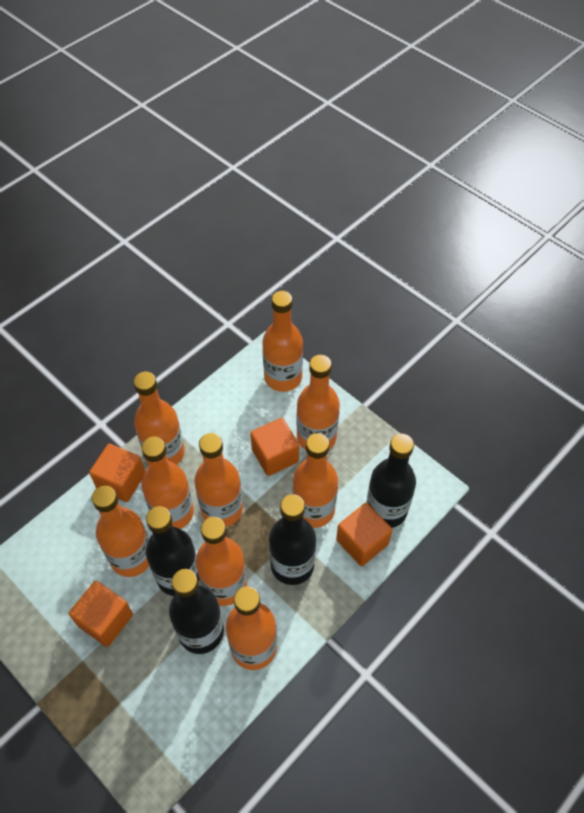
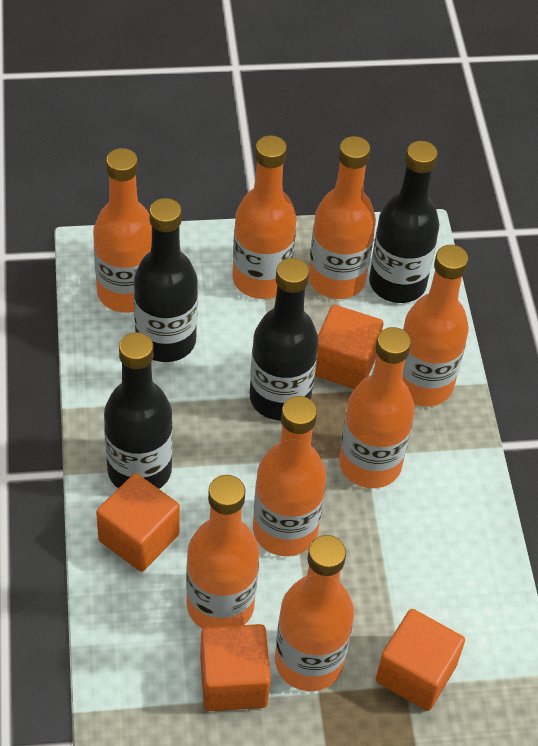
orange bottle: 9 -> 8

